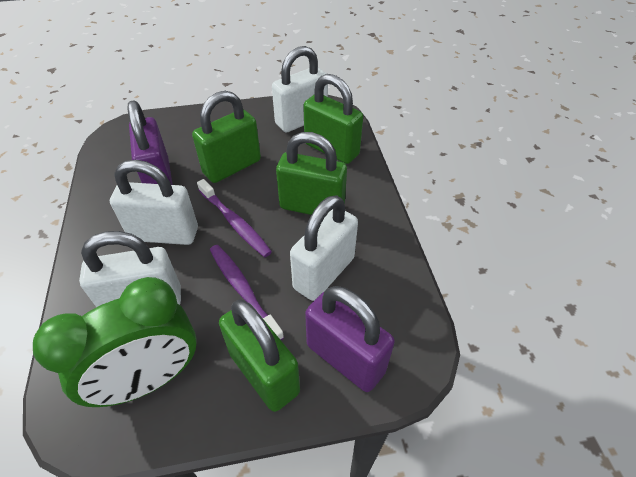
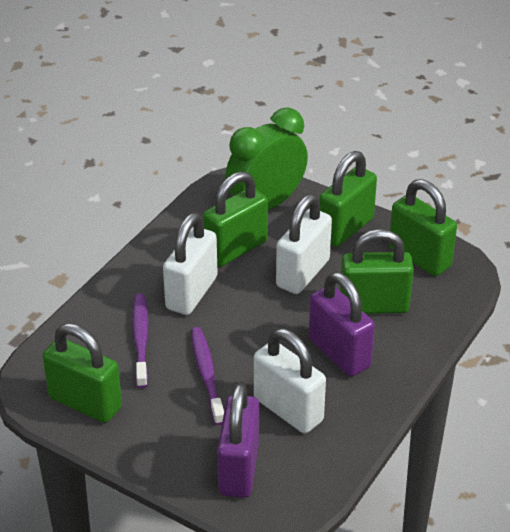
green padlock: 4 -> 5
white padlock: 4 -> 3

